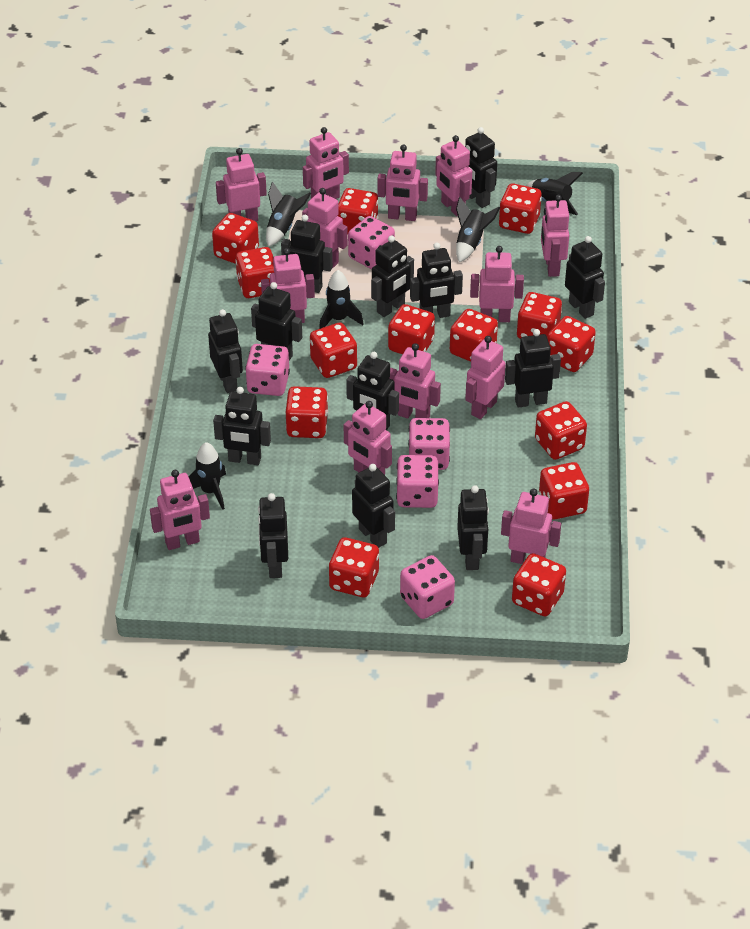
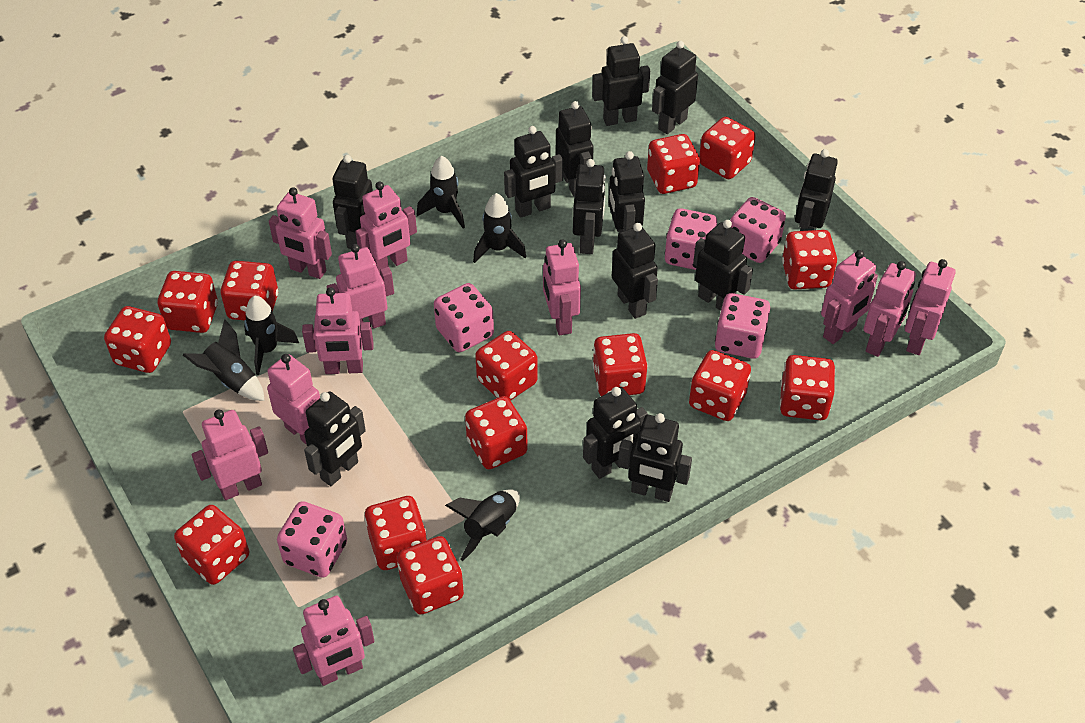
pink robot: 13 -> 11

